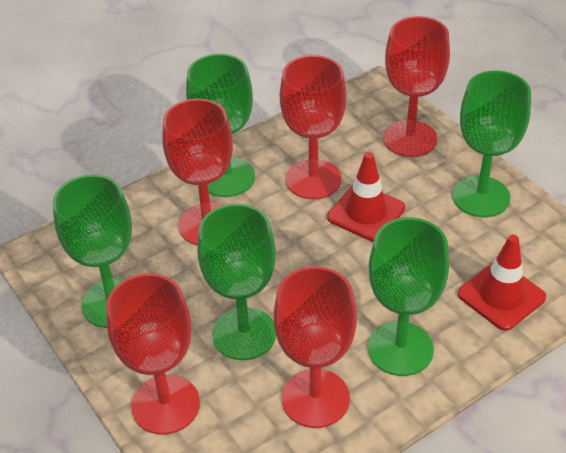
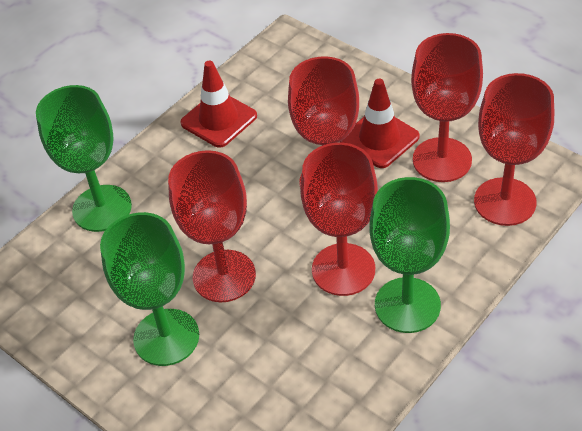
green goblet: 5 -> 3

